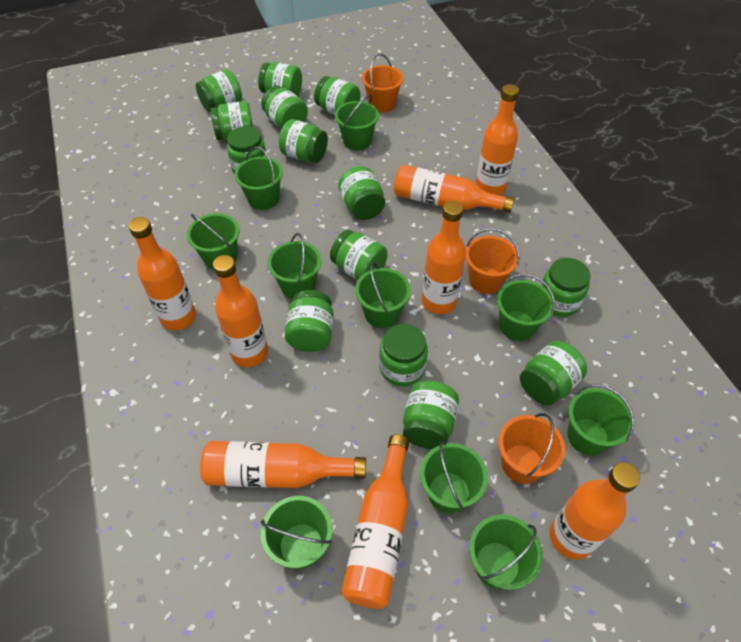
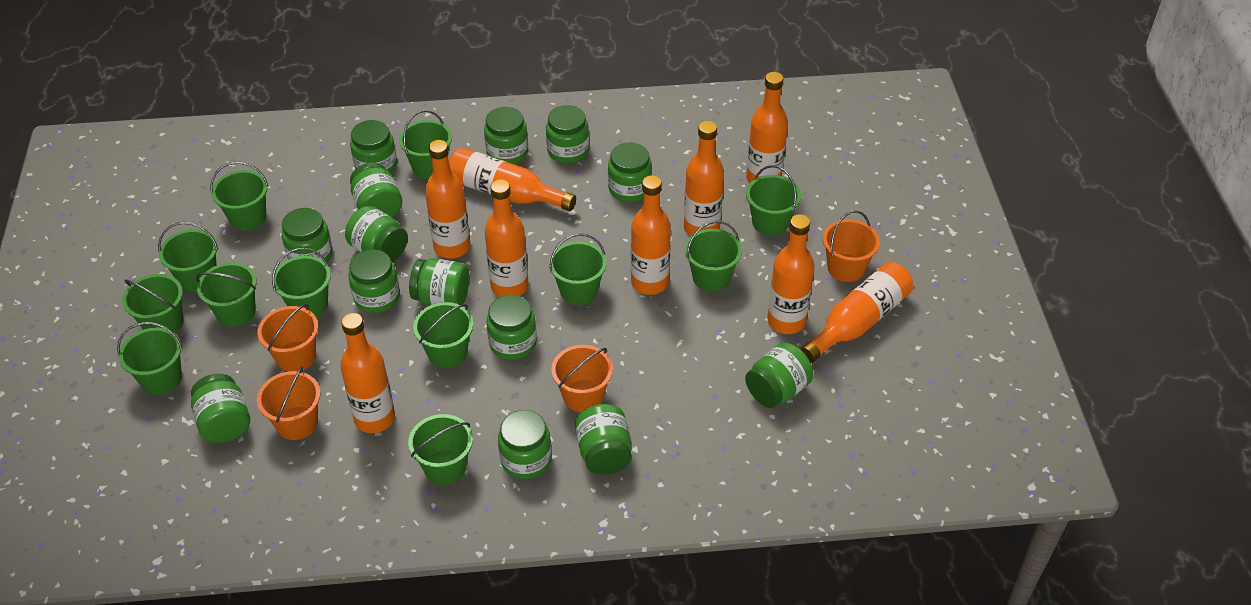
green bucket: 10 -> 12
orange bottle: 8 -> 9
orange bucket: 3 -> 4

